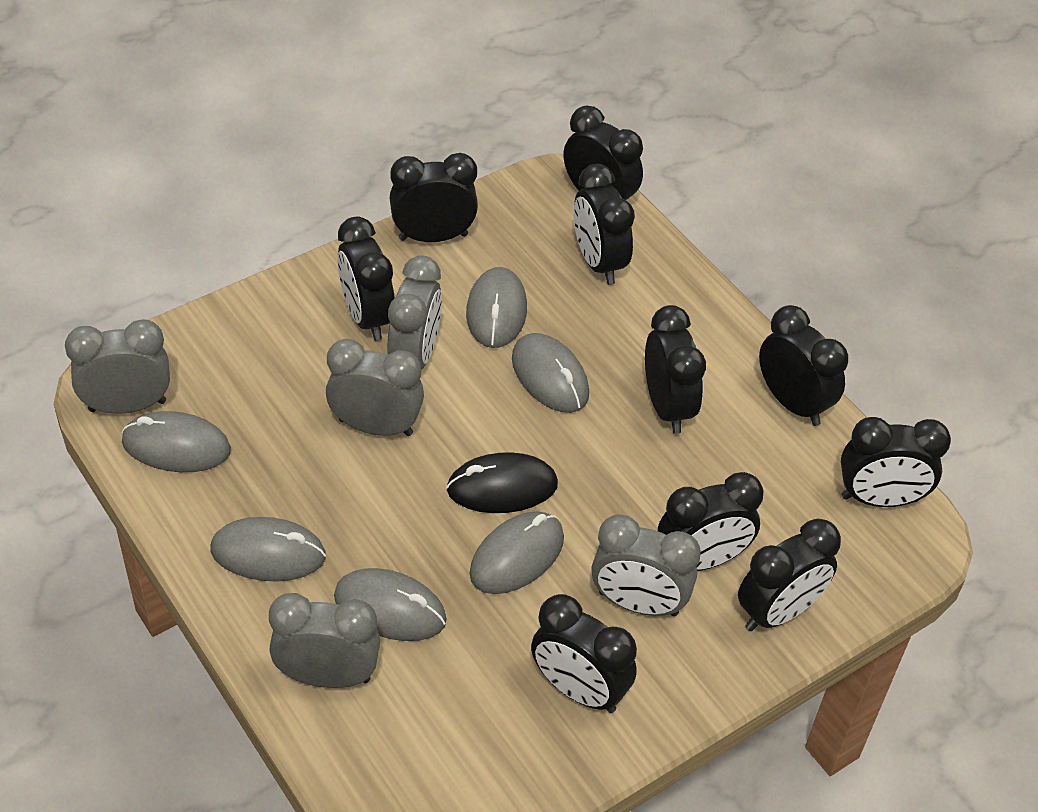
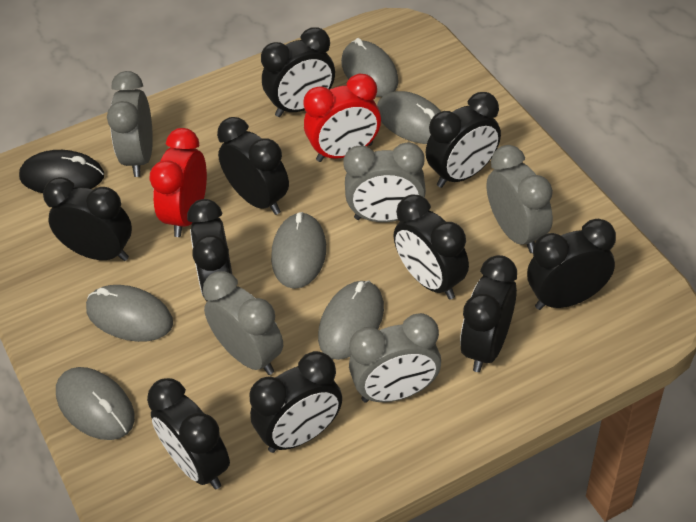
red clock: 0 -> 2

